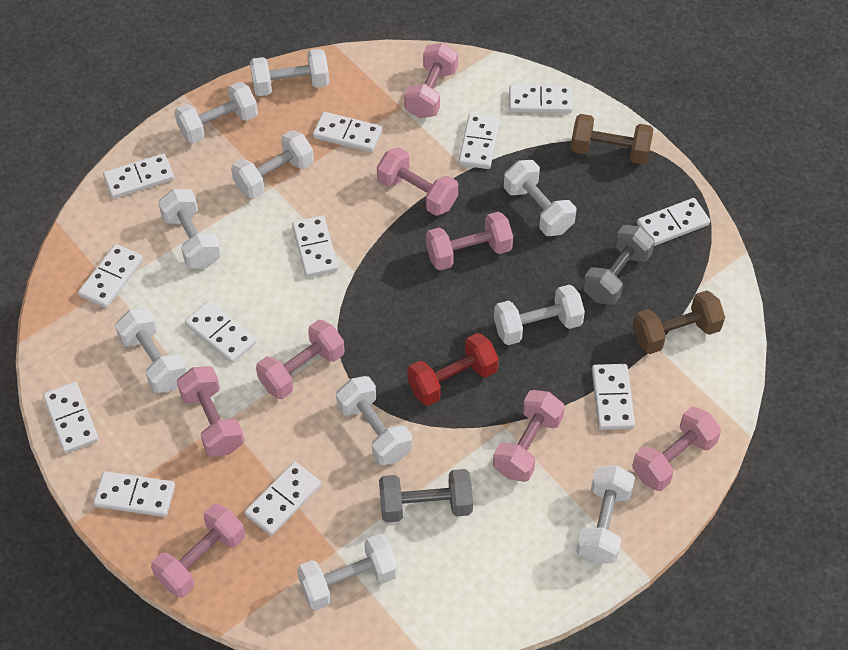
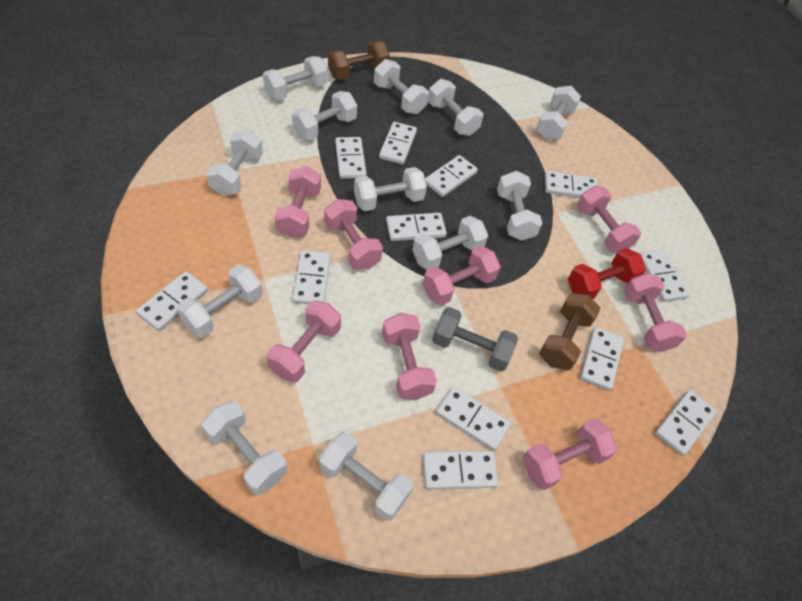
grey dumbbell: 2 -> 1
white dumbbell: 10 -> 12

